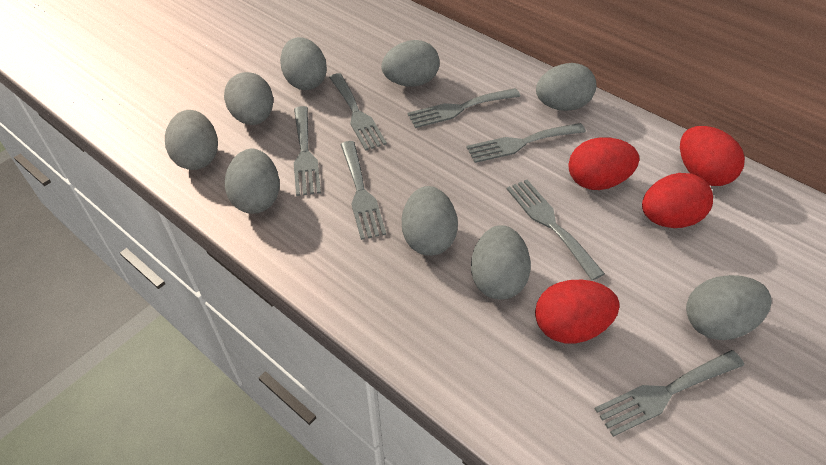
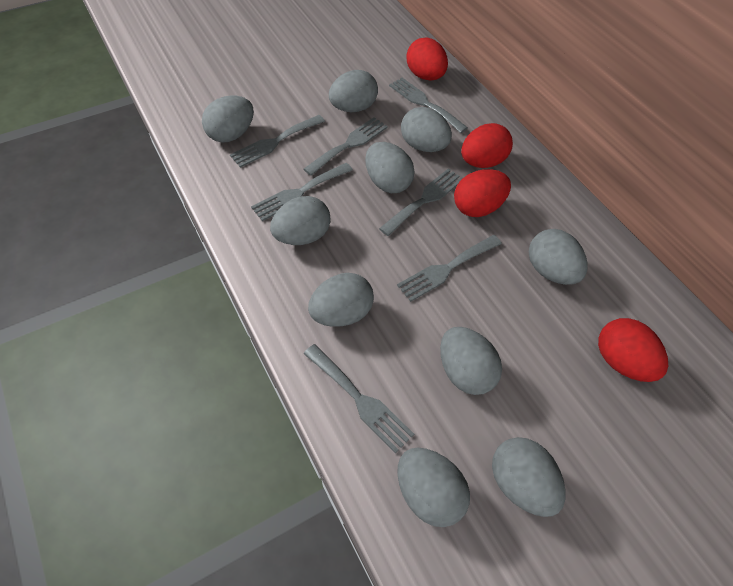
grey egg: 9 -> 10

